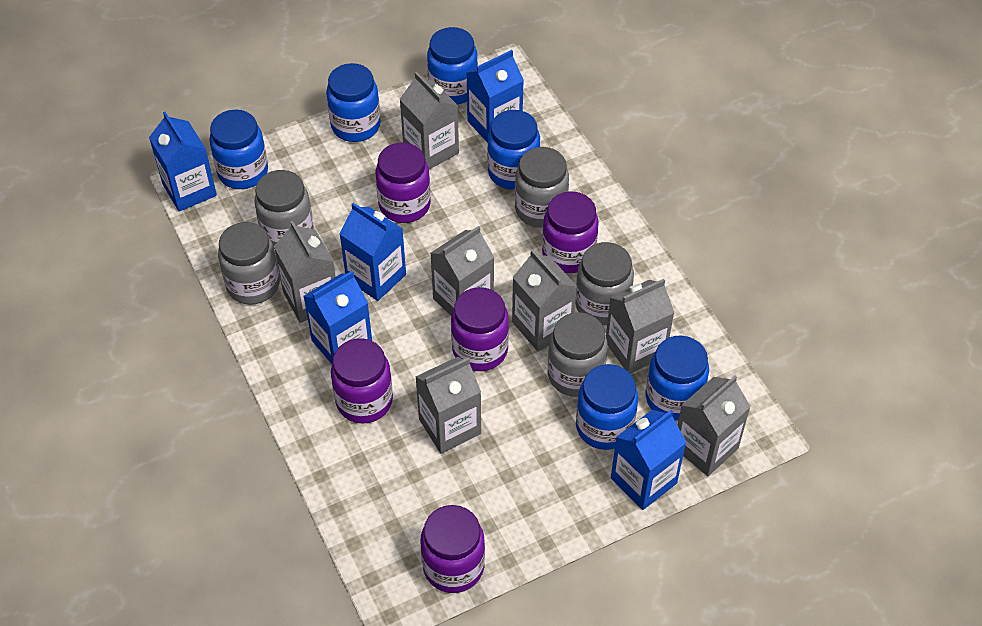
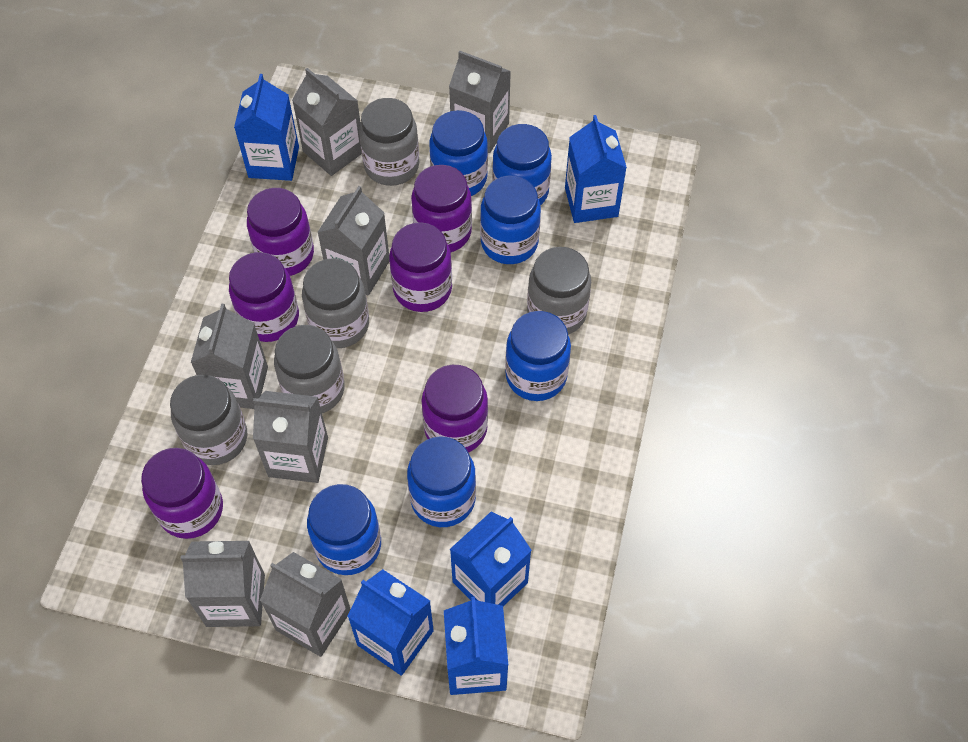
purple jar: 5 -> 6

